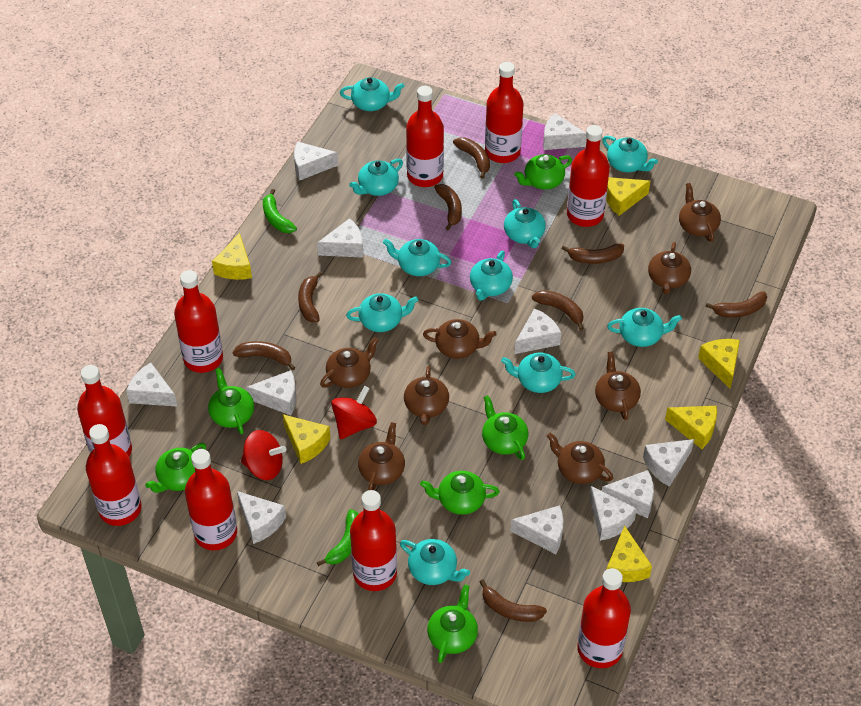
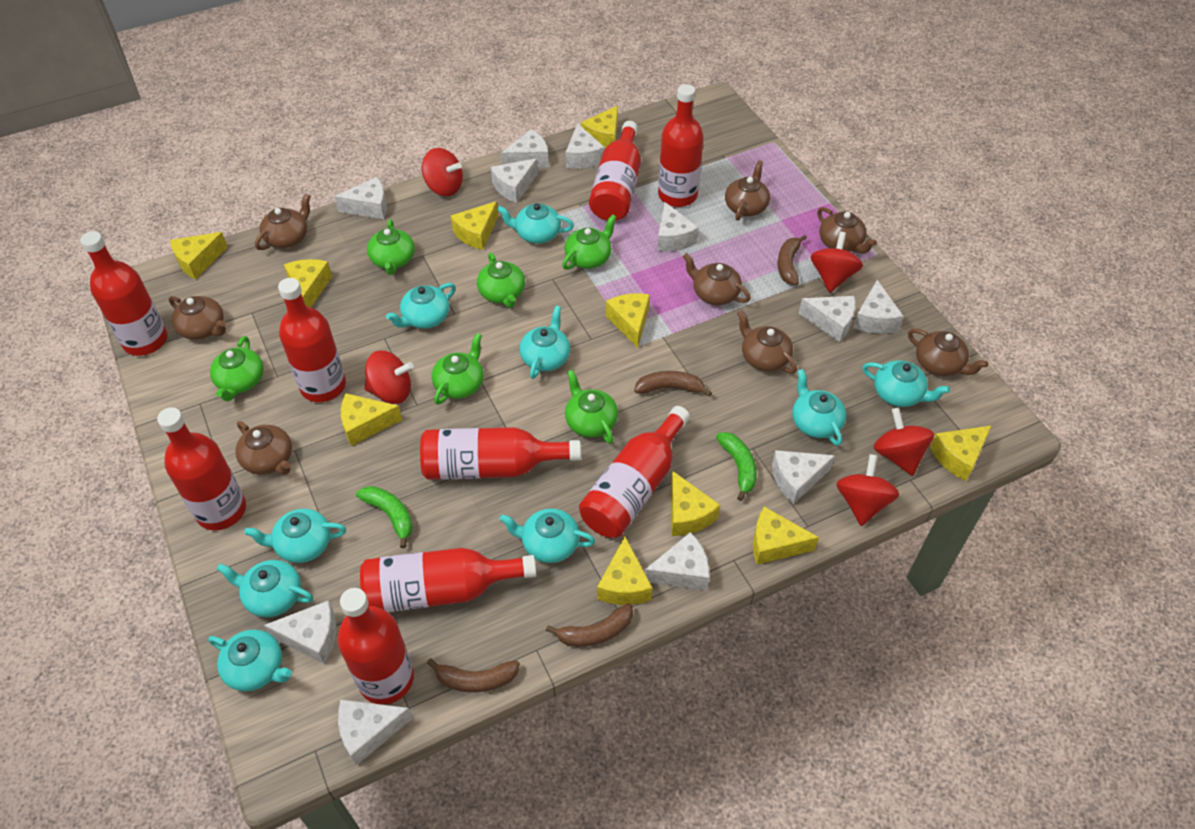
brown banana: 8 -> 4
red spinning top: 2 -> 5
turquoise teapot: 10 -> 9
yellow cheese: 6 -> 10

